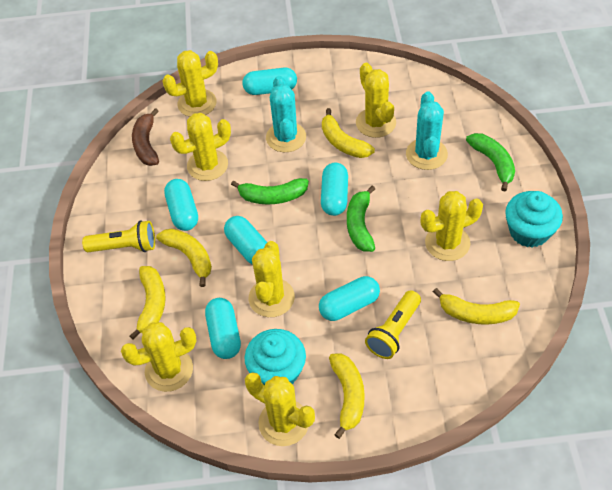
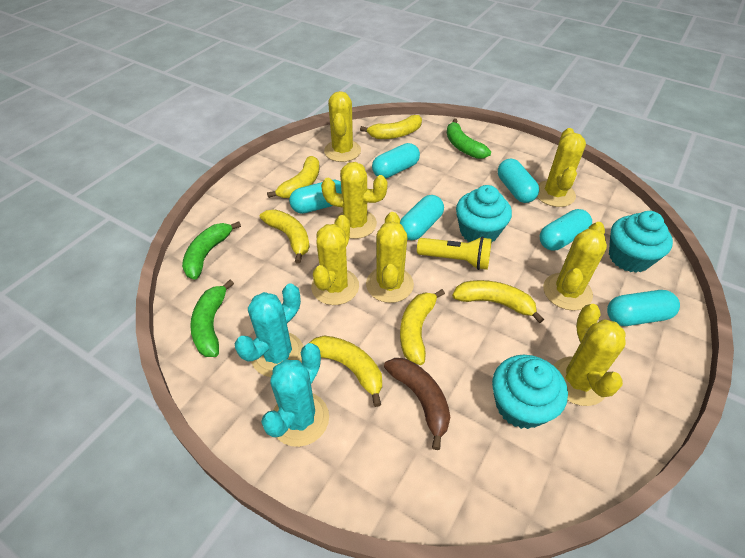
turquoise cupcake: 2 -> 3
yellow banana: 5 -> 6
yellow flashlight: 2 -> 1

